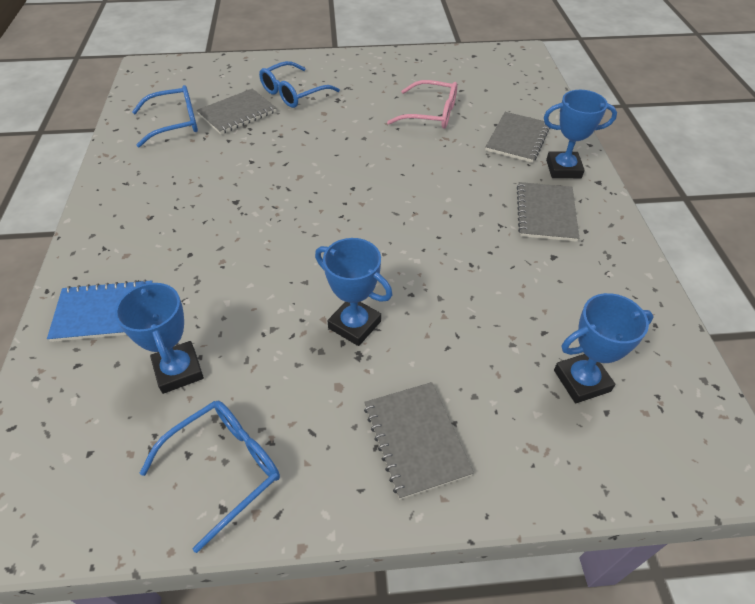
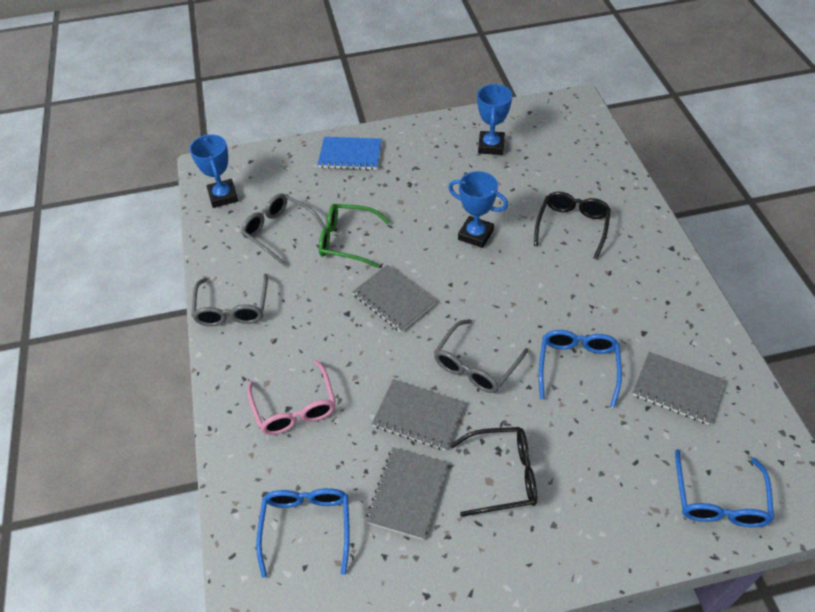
black glasses: 0 -> 2
blue trophy: 4 -> 3
green glasses: 0 -> 1
grey glasses: 0 -> 3

